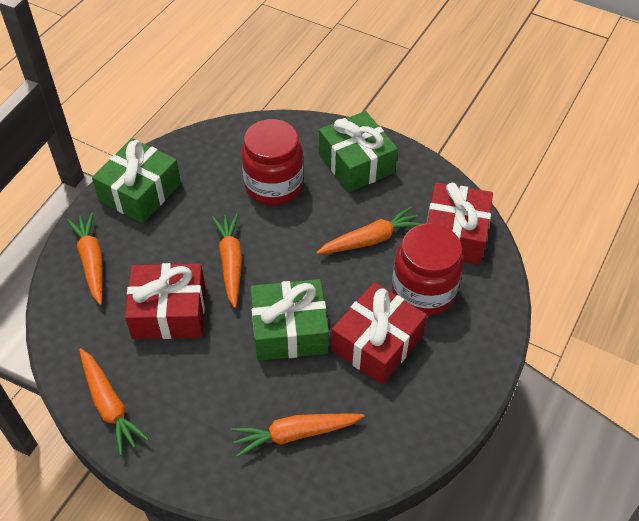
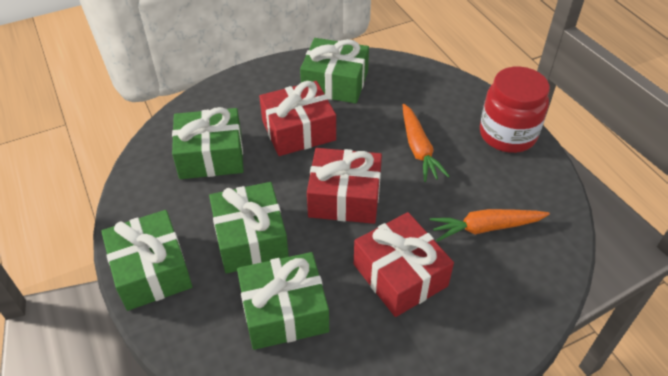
green gift: 3 -> 5
orange carrot: 5 -> 2
red jar: 2 -> 1

